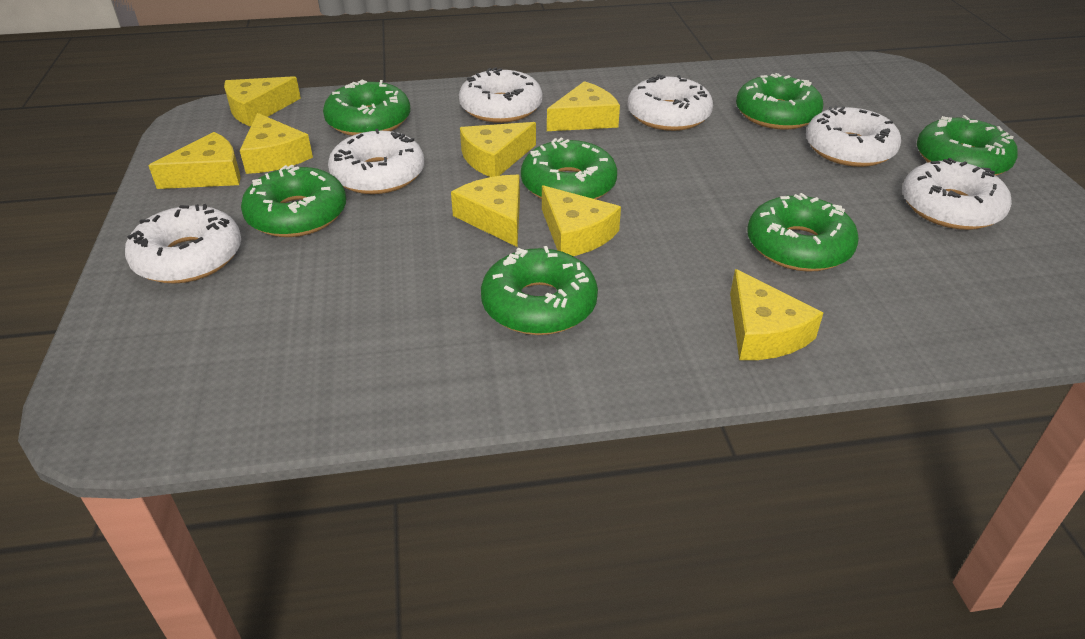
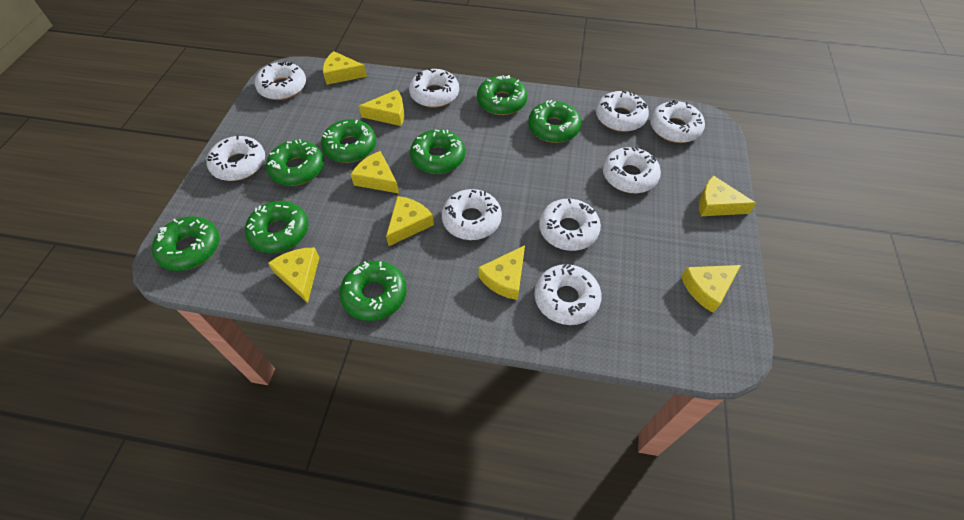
green donut: 7 -> 8
white donut: 6 -> 9

